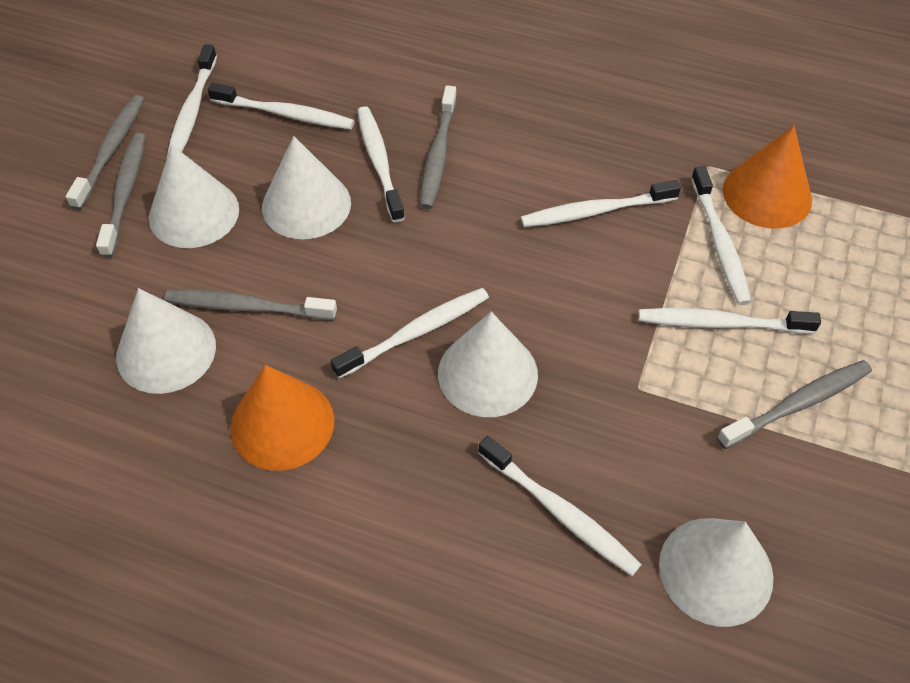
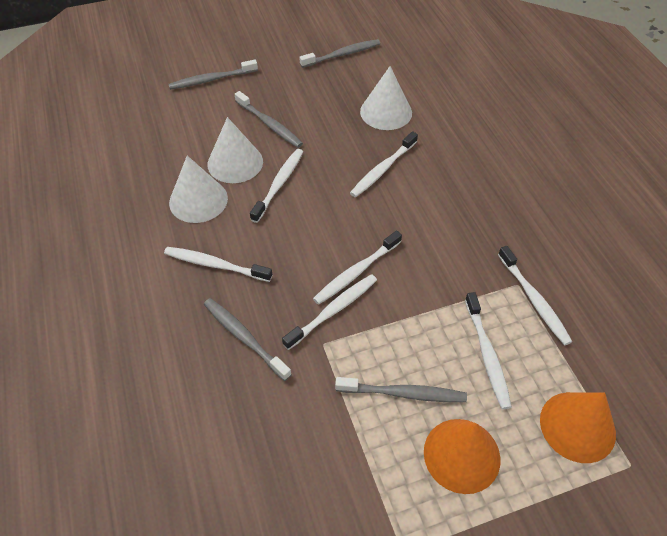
white cone: 5 -> 3
white toothbrush: 8 -> 7

